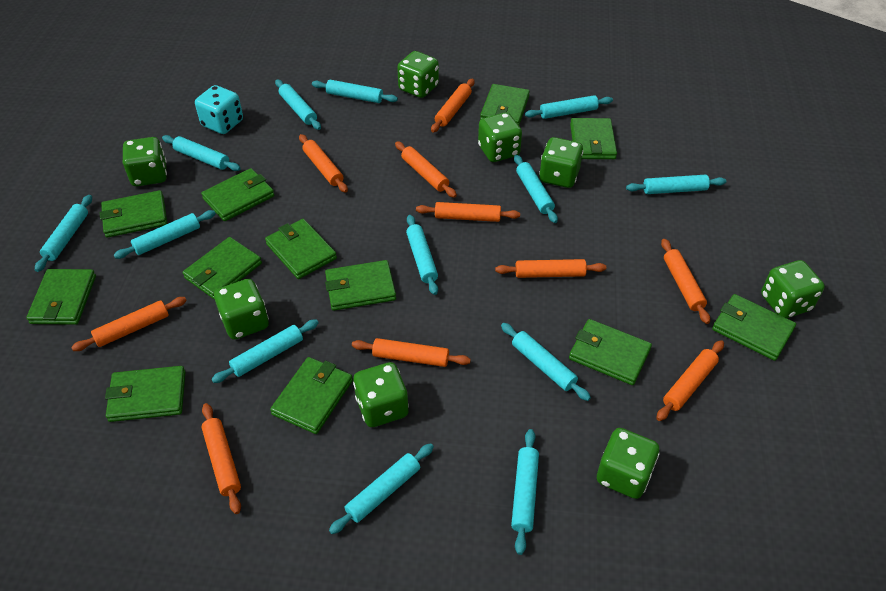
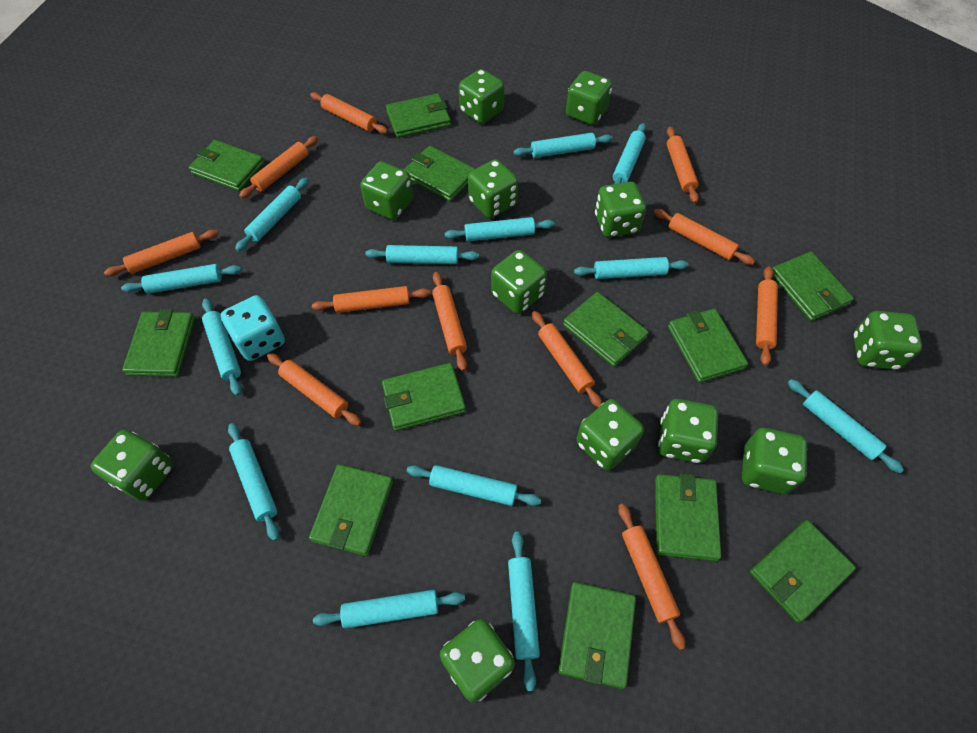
green dice: 8 -> 12
orange rolling pin: 10 -> 11

